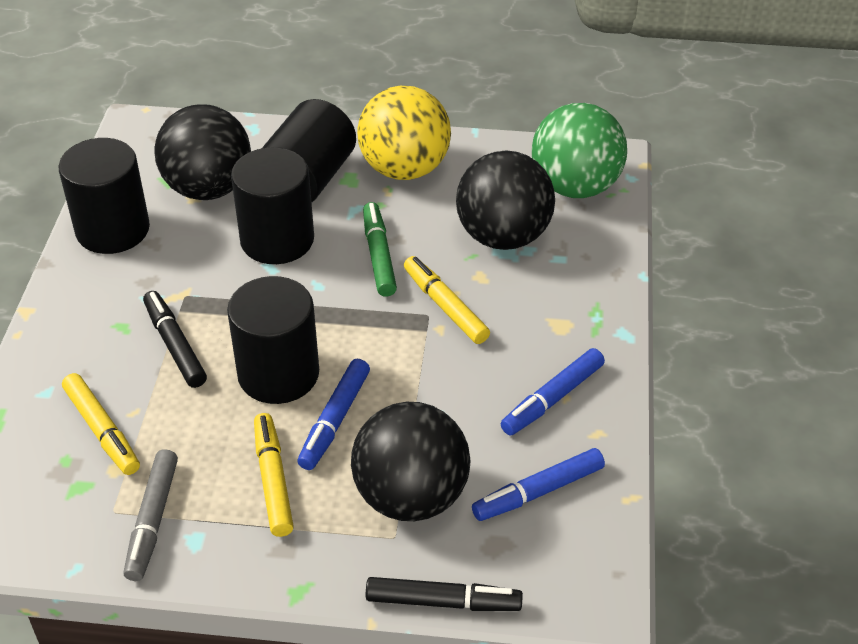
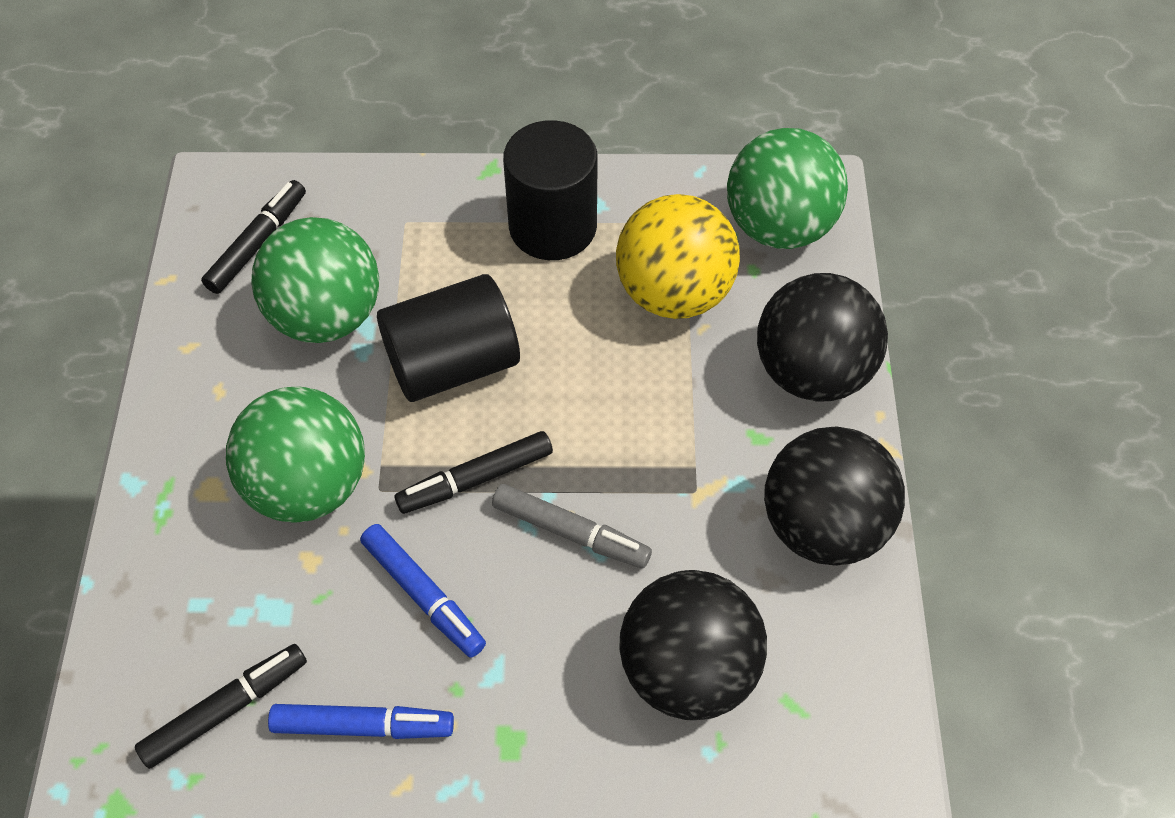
black cylinder: 4 -> 2
black marker: 2 -> 3
blue marker: 3 -> 2
green ball: 1 -> 3
green marker: 1 -> 0
yellow marker: 3 -> 0

